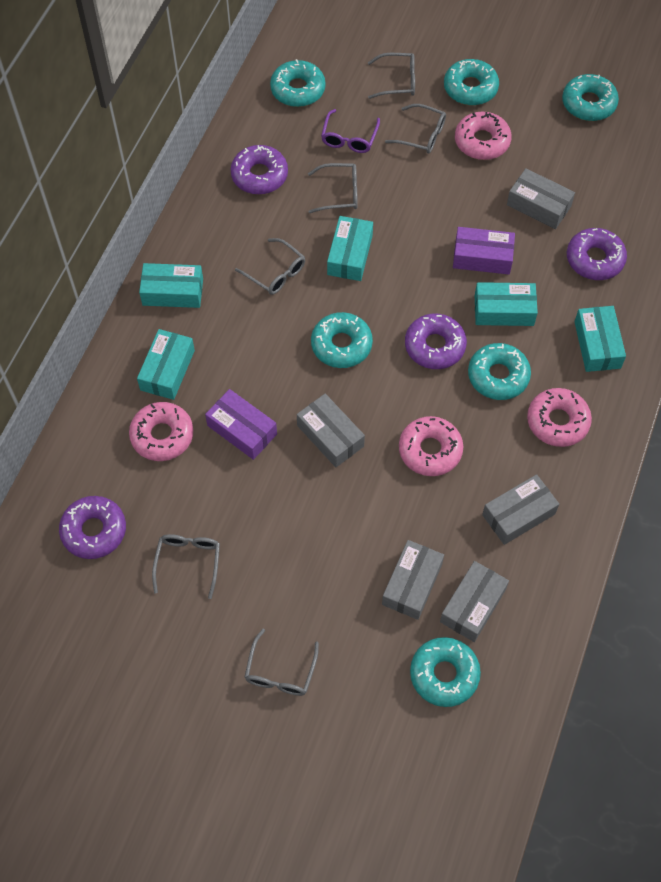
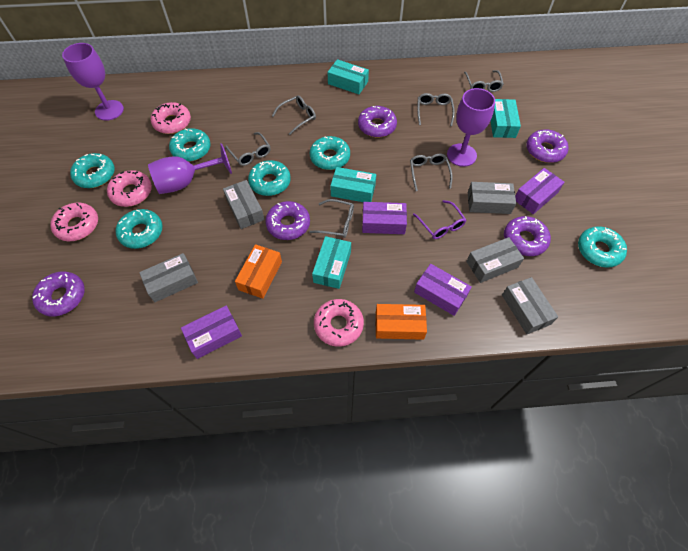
orange box: 0 -> 2
purple box: 2 -> 4
purple donut: 4 -> 5
purple goblet: 0 -> 3
turquoise box: 5 -> 4

